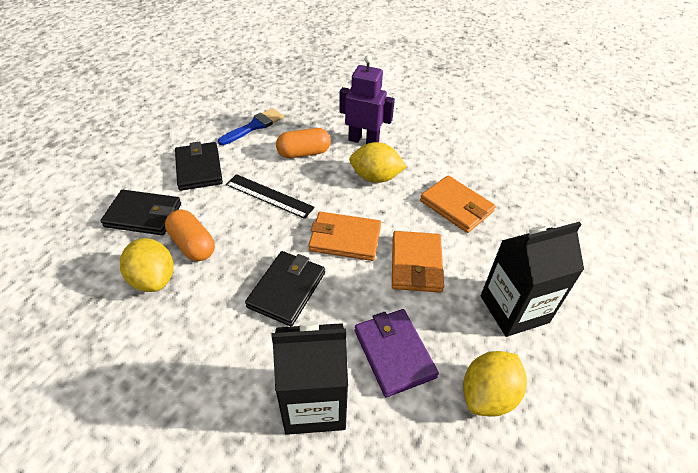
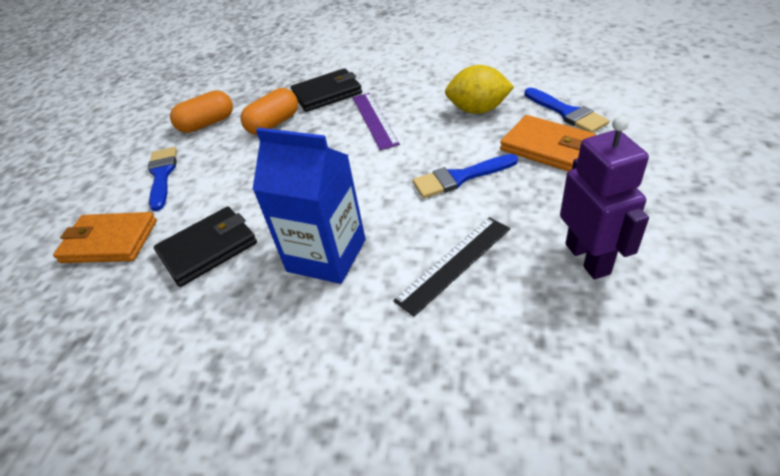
black carton: 2 -> 0
black wallet: 3 -> 2
blue brush: 1 -> 3
blue carton: 0 -> 1
orange wallet: 3 -> 2
purple ruler: 0 -> 1
purple wallet: 1 -> 0
yellow lemon: 3 -> 1

